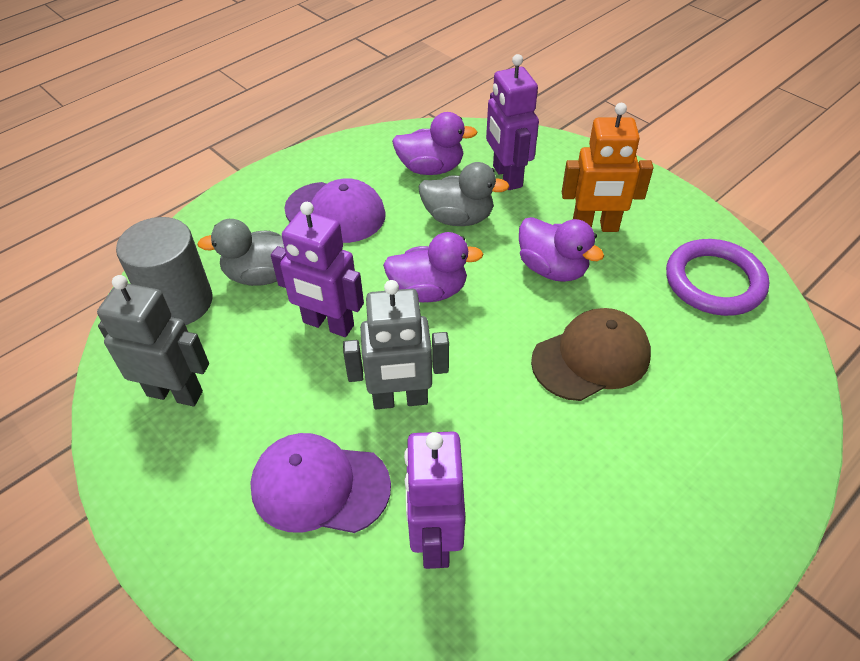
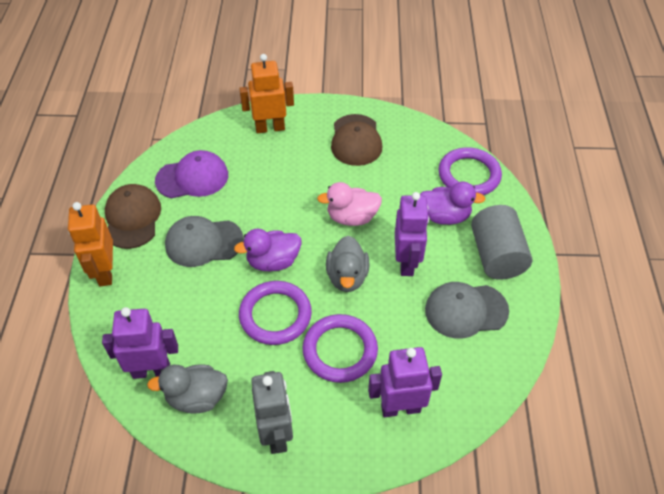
brown cap: 1 -> 2
grey cap: 0 -> 2
grey robot: 2 -> 1
orange robot: 1 -> 2
pink duck: 0 -> 1
purple cap: 2 -> 1
purple duck: 3 -> 2
purple ring: 1 -> 3

